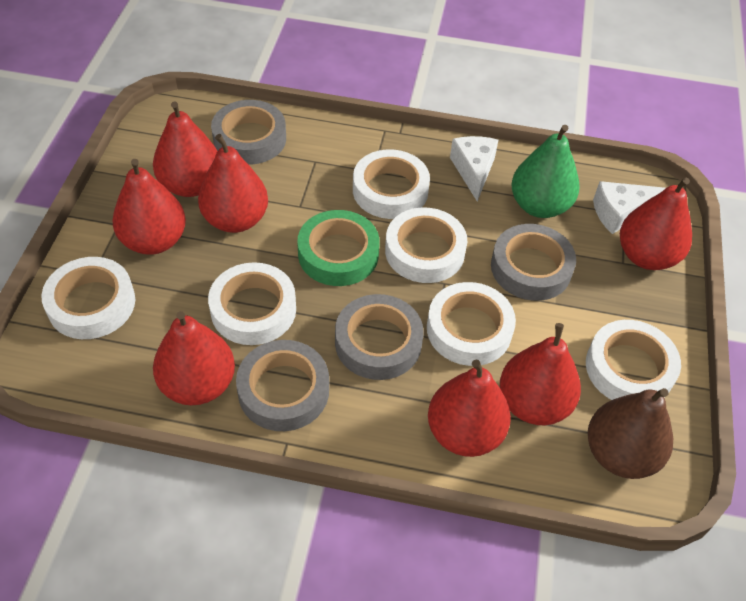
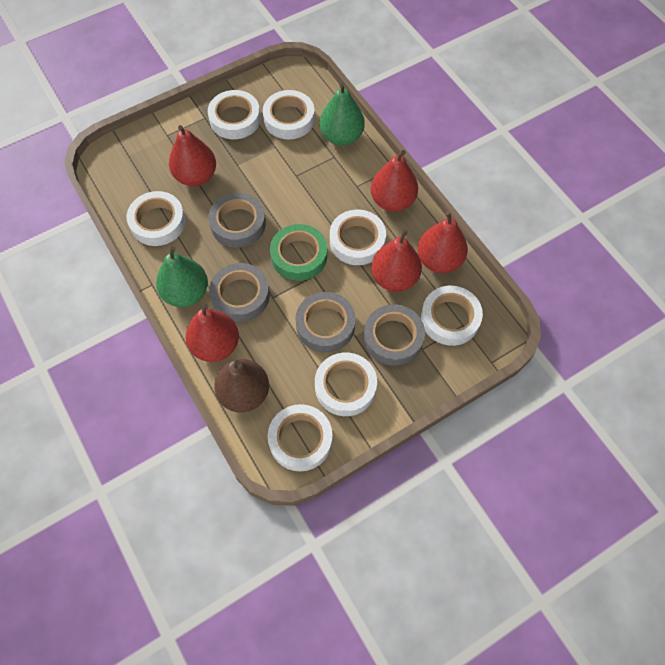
green pear: 1 -> 2
red pear: 7 -> 5
white cheese: 2 -> 0
white tape: 6 -> 7

